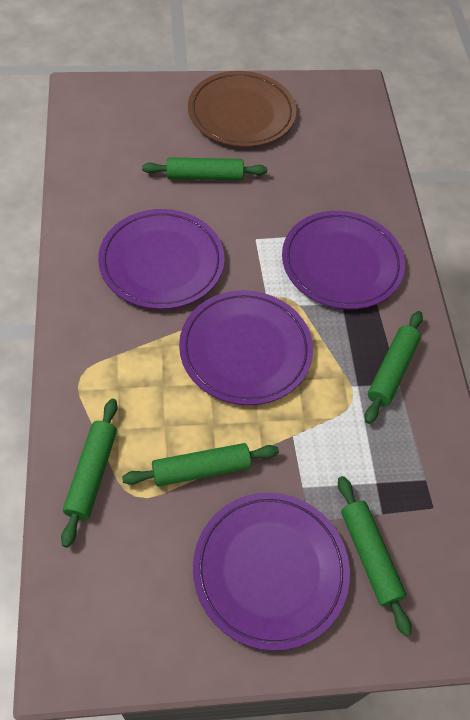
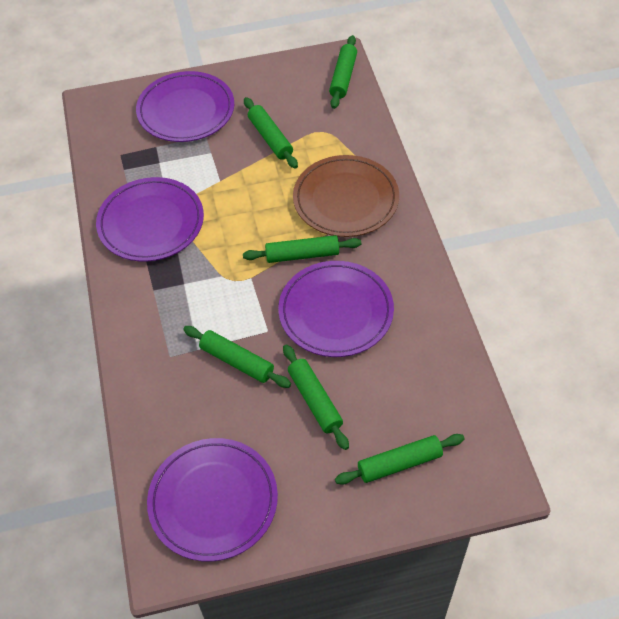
green rolling pin: 5 -> 6

